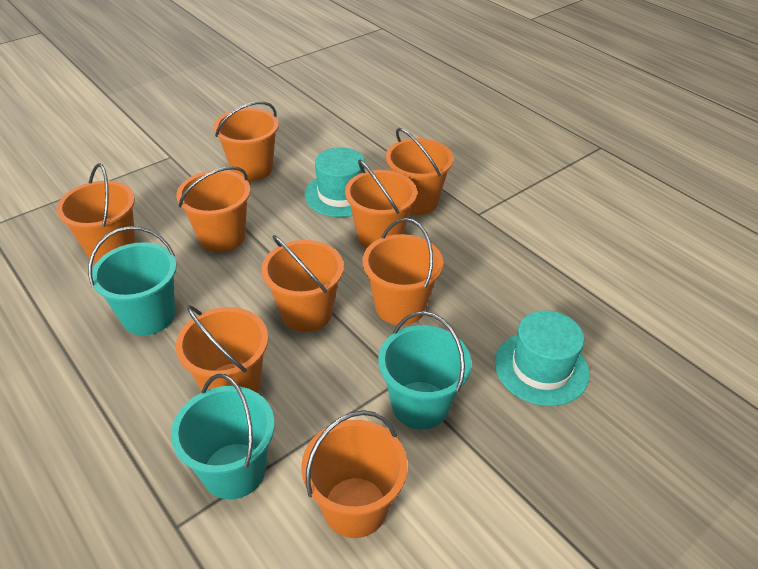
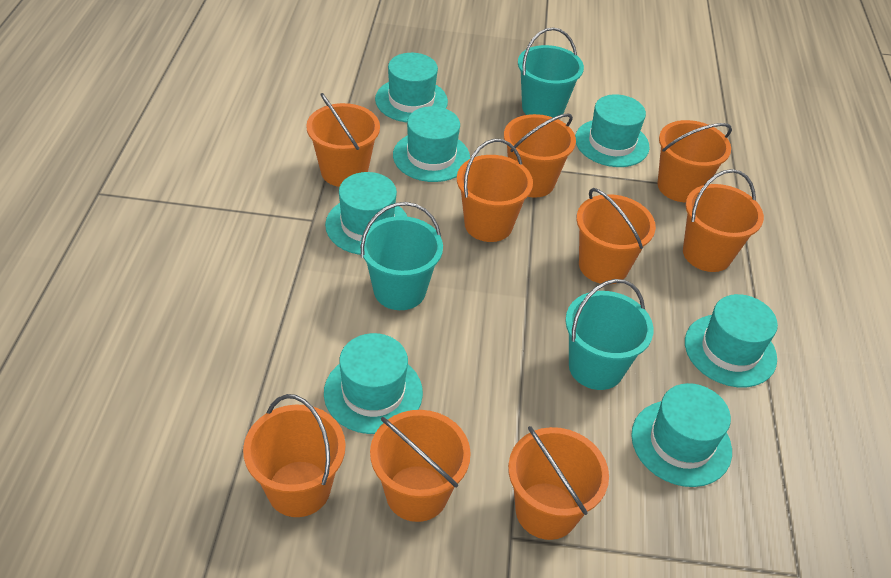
turquoise hat: 2 -> 7

